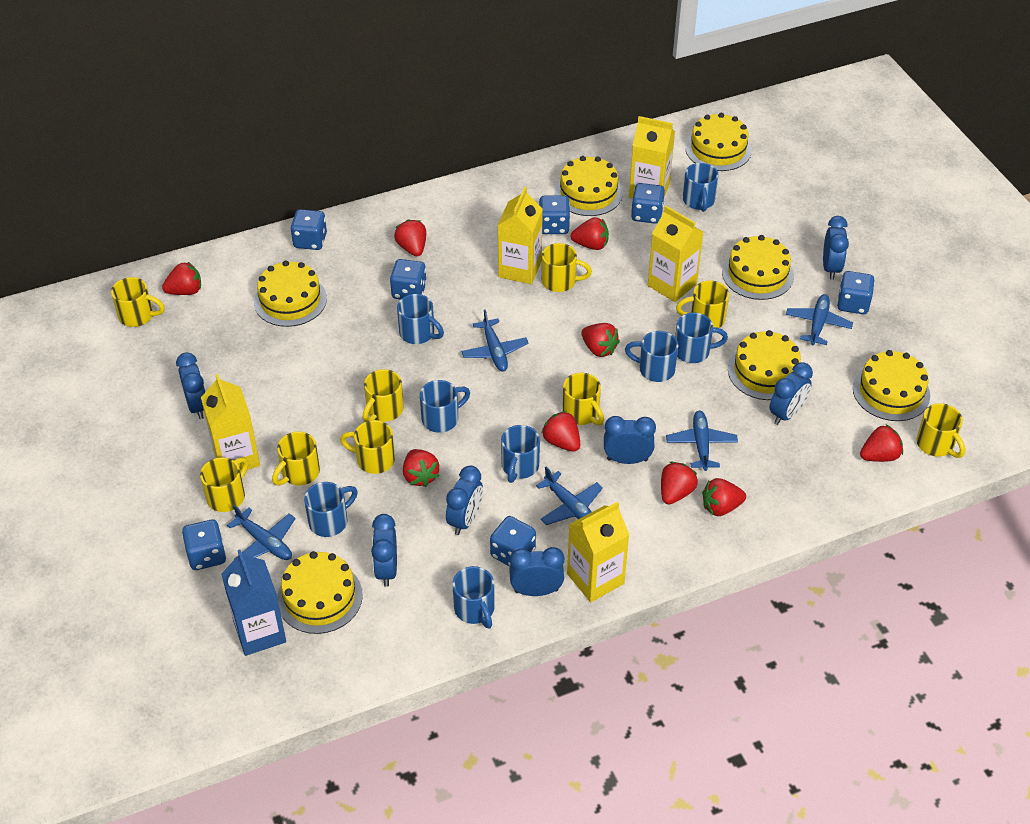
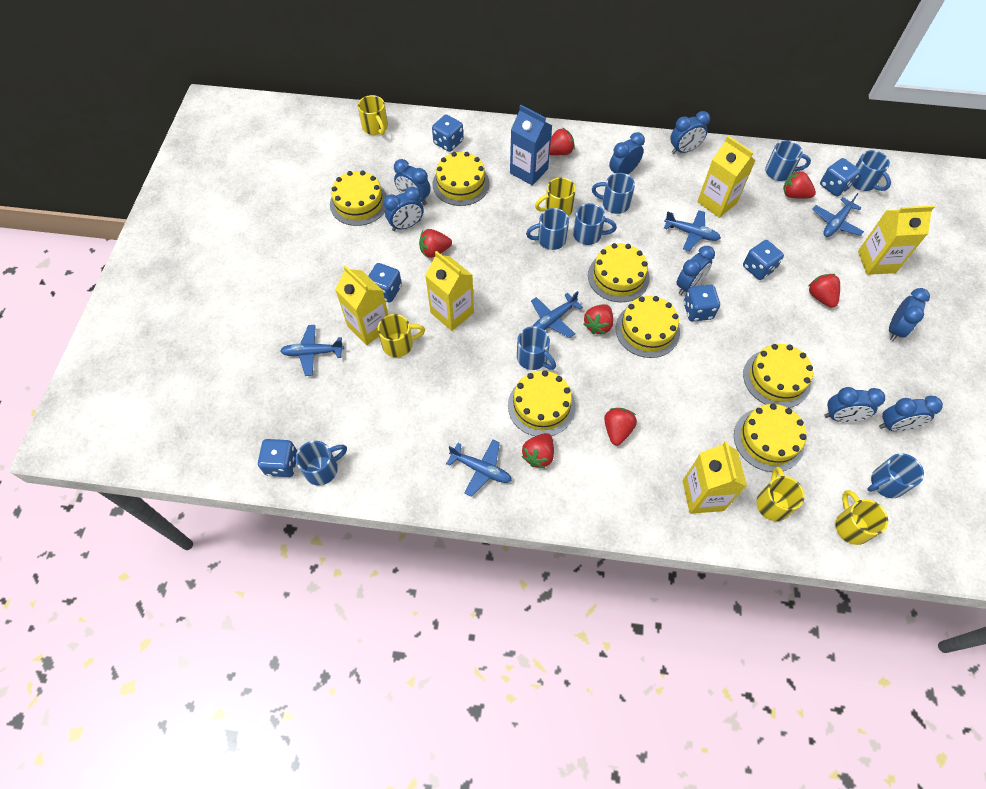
blue clock: 7 -> 8
blue dice: 7 -> 6
red strawberry: 9 -> 7
yellow mug: 9 -> 5

